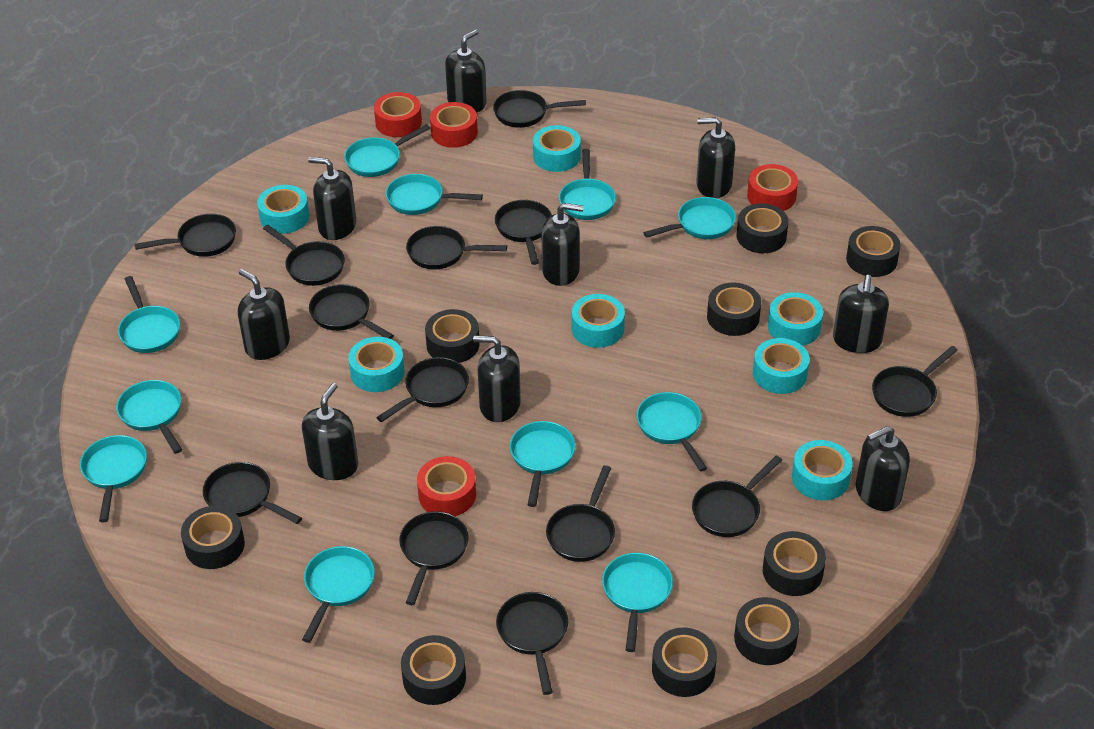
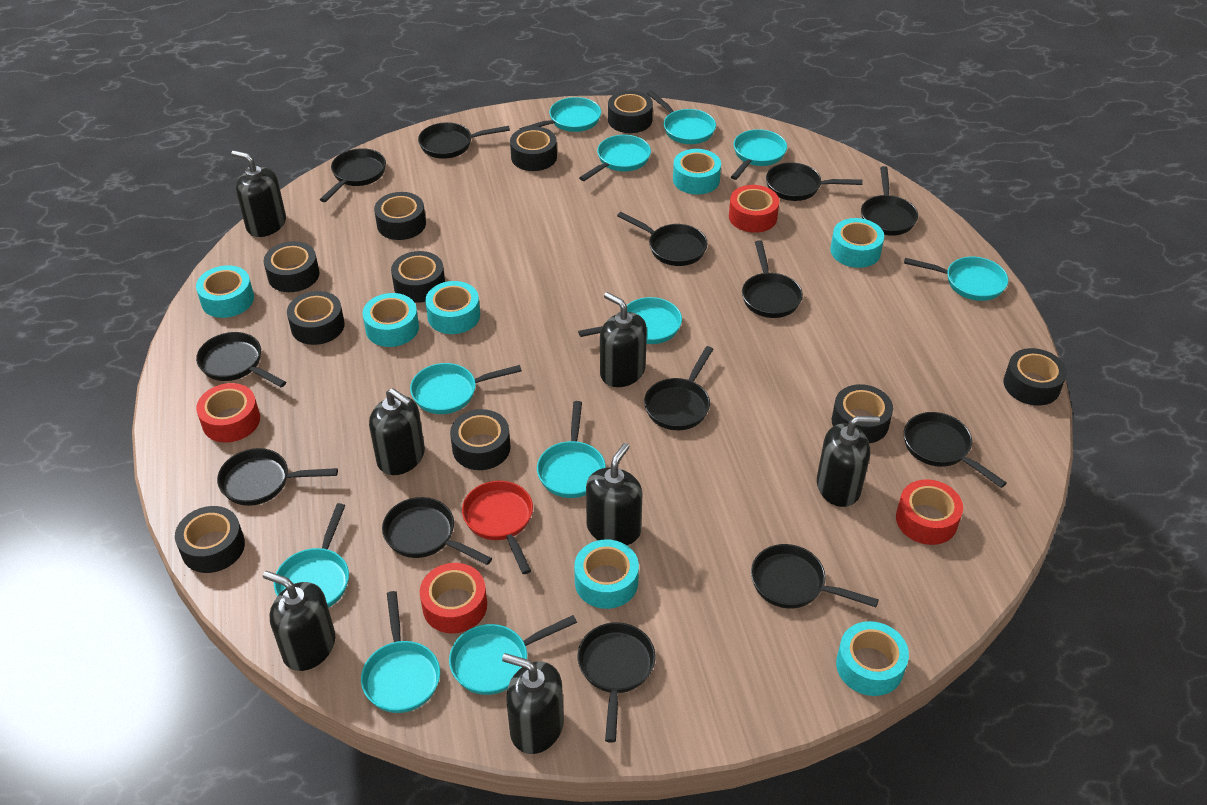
black soap dispenser: 9 -> 7
black tape: 9 -> 10
red pan: 0 -> 1

